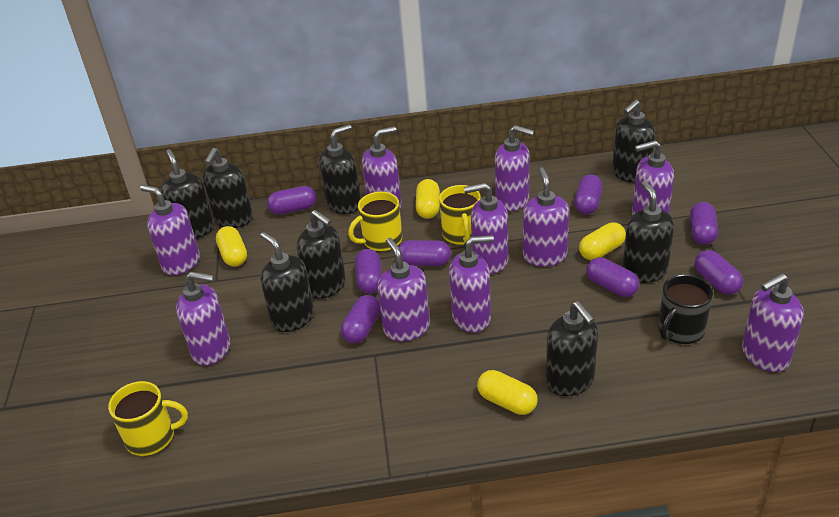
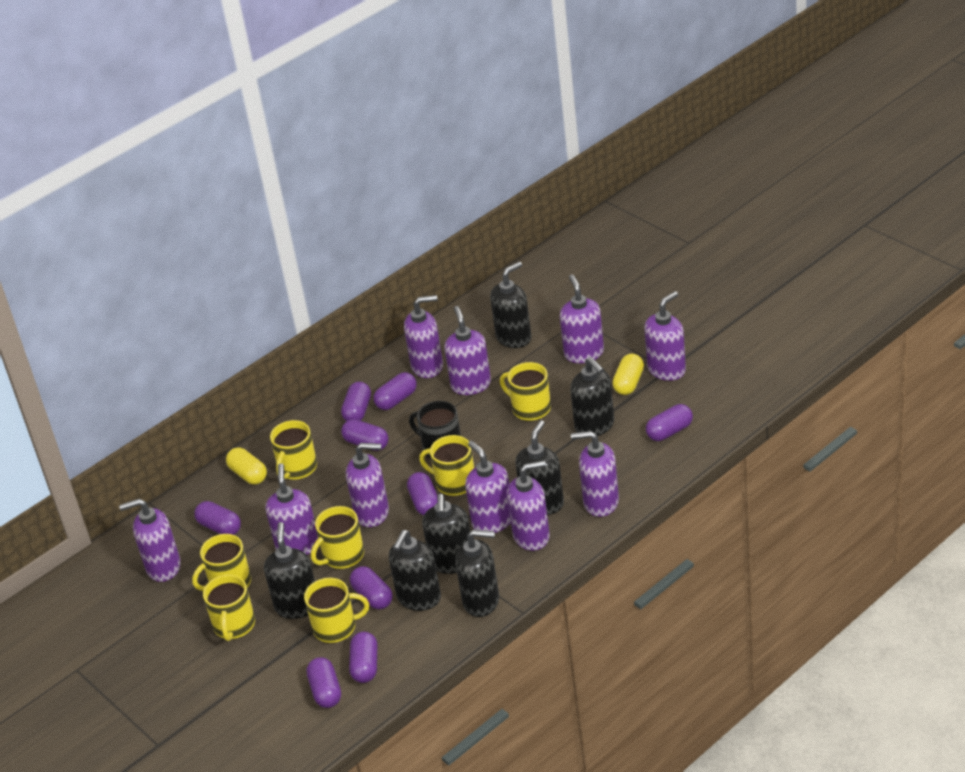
black soap dispenser: 8 -> 7
purple capsule: 8 -> 9
yellow capsule: 4 -> 2
yellow mug: 3 -> 7

